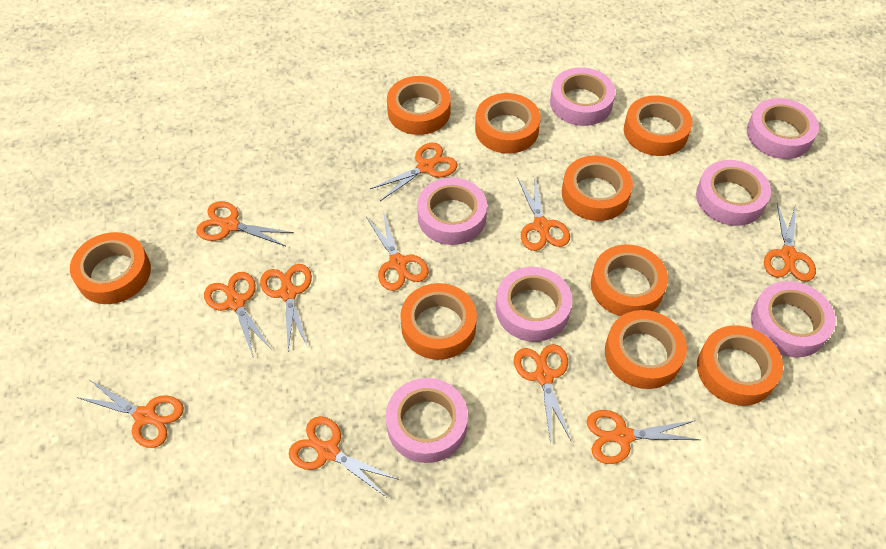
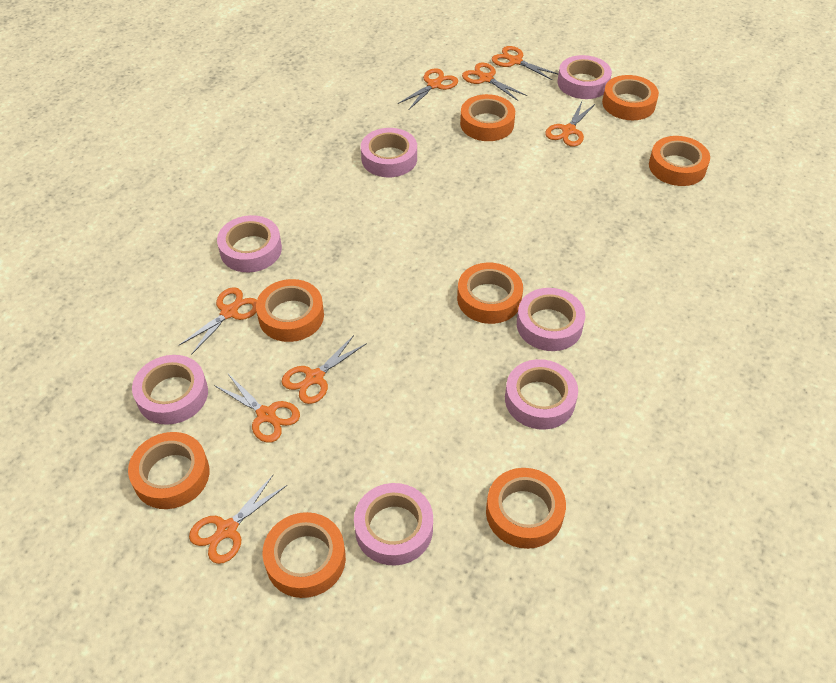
orange scissors: 11 -> 8
orange tape: 9 -> 8

